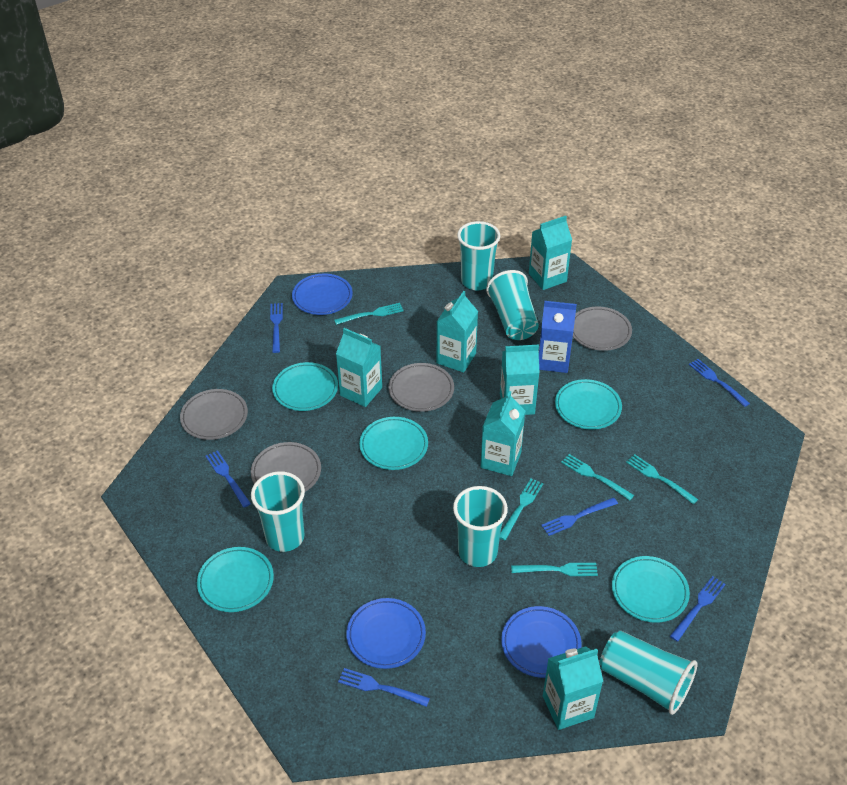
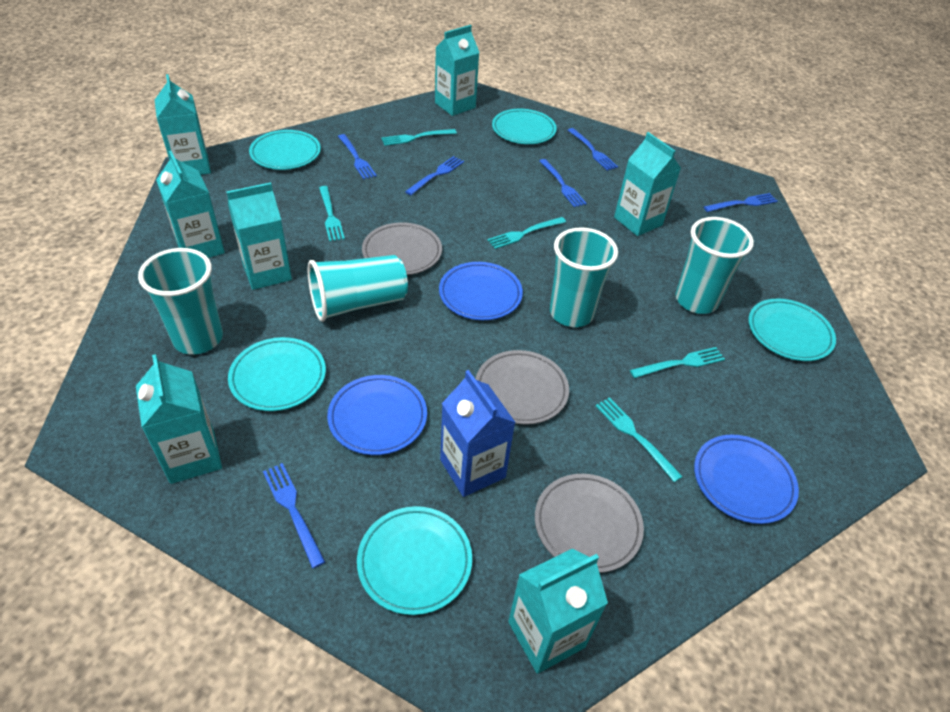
grey plate: 4 -> 3
turquoise carton: 6 -> 7
turquoise cup: 5 -> 4

